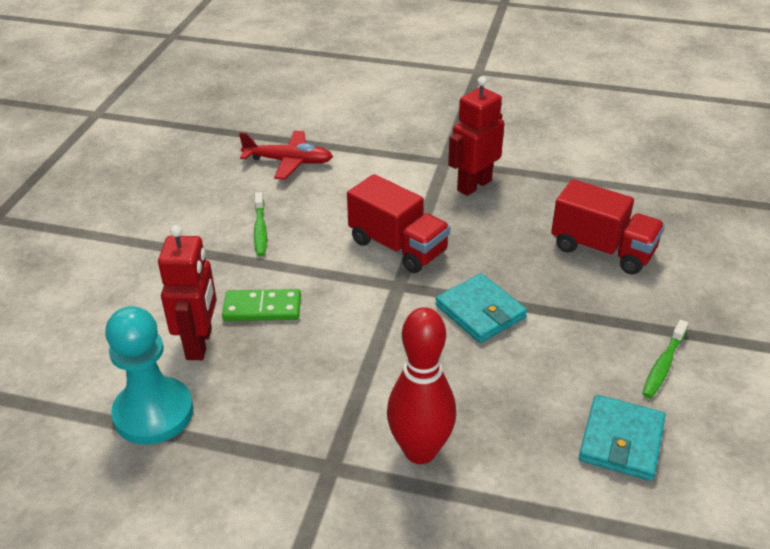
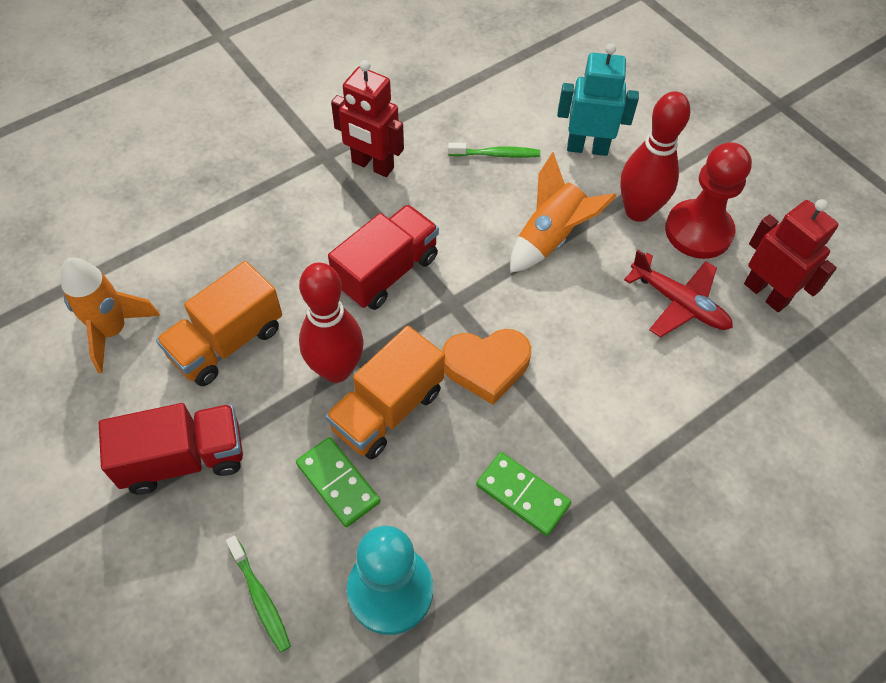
green domino: 1 -> 2
orange heart: 0 -> 1
orange rocket: 0 -> 2
orange truck: 0 -> 2
red bowling pin: 1 -> 2
red pawn: 0 -> 1
turquoise robot: 0 -> 1
turquoise wallet: 2 -> 0

